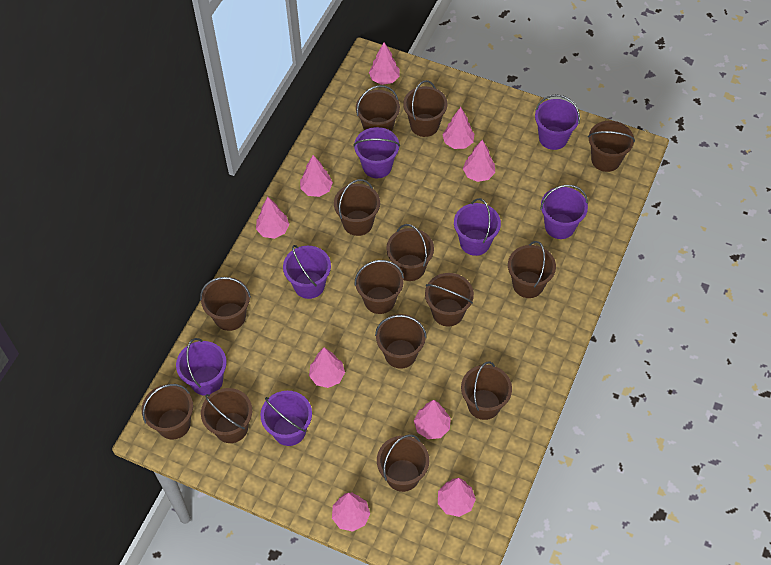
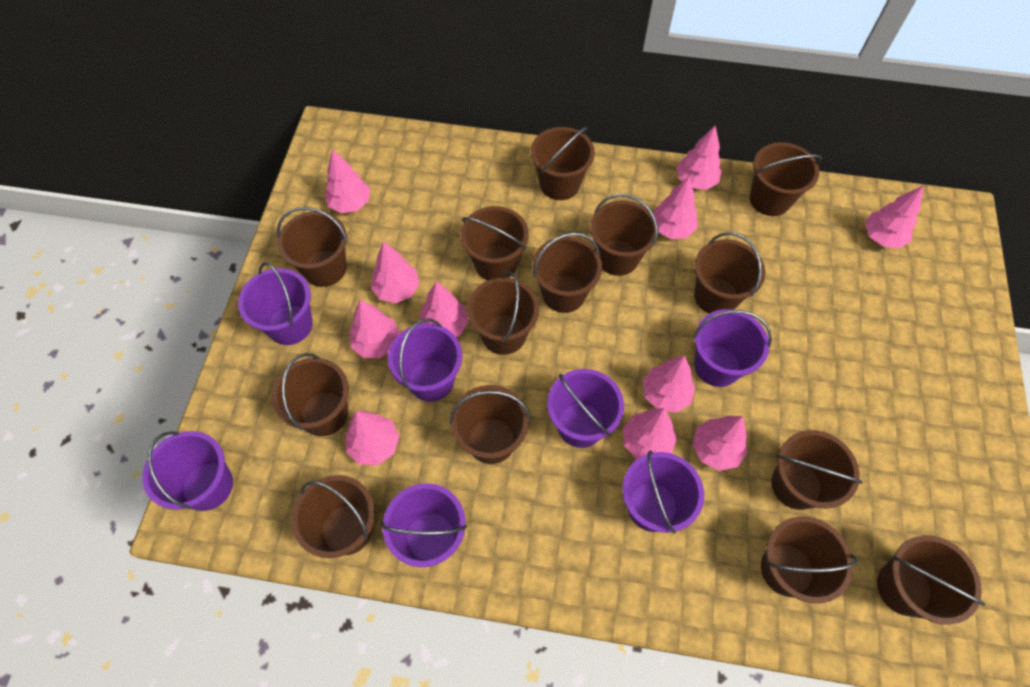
pink tree: 9 -> 11

